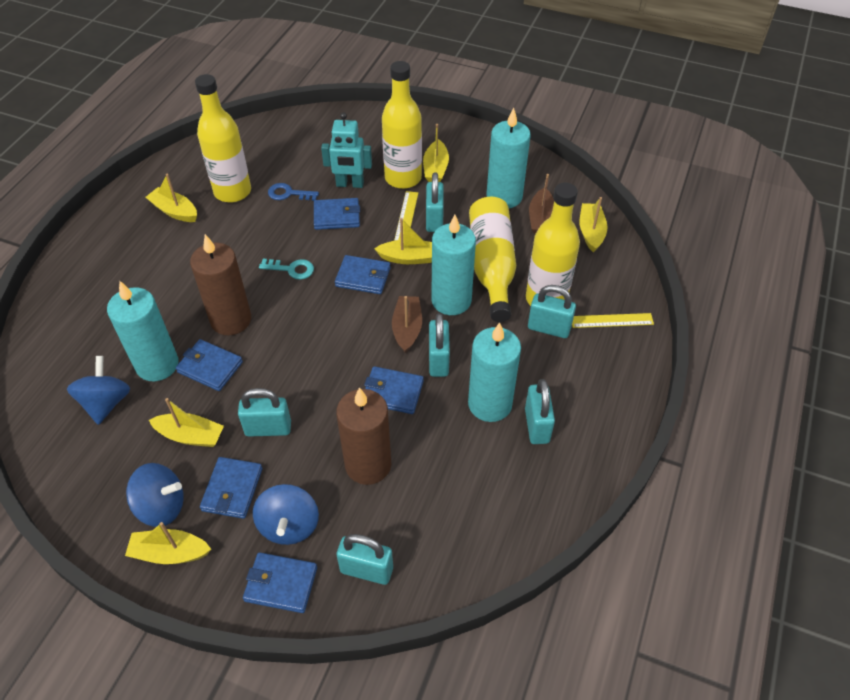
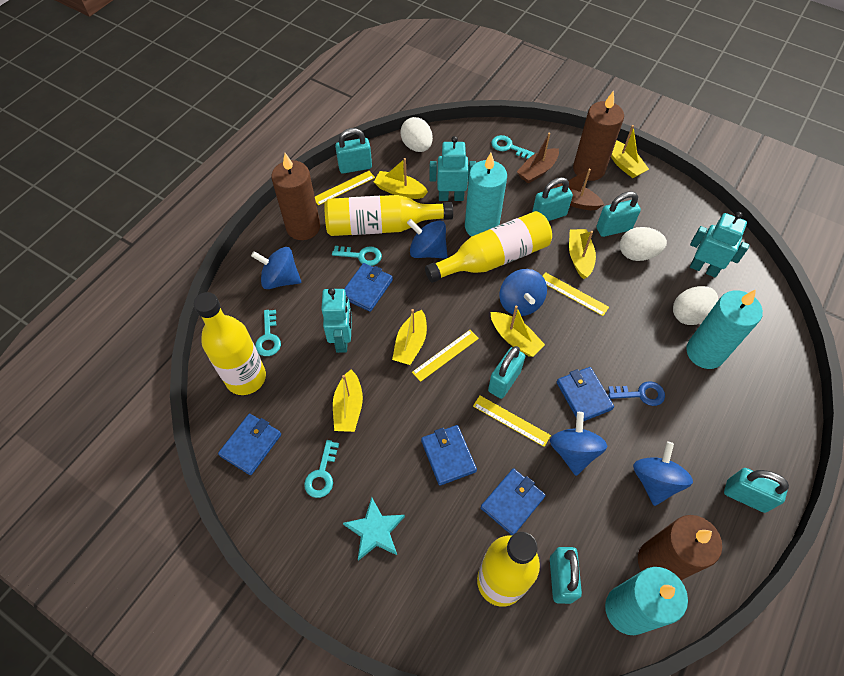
blue spinning top: 3 -> 5
blue wallet: 6 -> 5
brown candle: 2 -> 3
turquoise candle: 4 -> 3
turquoise key: 1 -> 4
turquoise robot: 1 -> 3
turquoise star: 0 -> 1
white egg: 0 -> 3
yellow ruler: 2 -> 4

